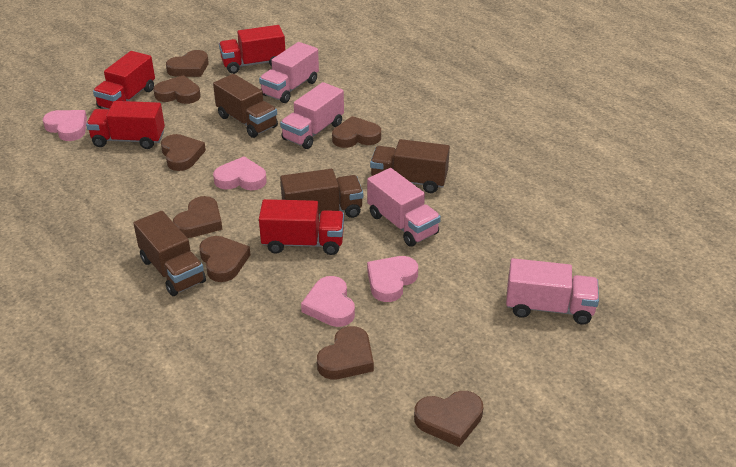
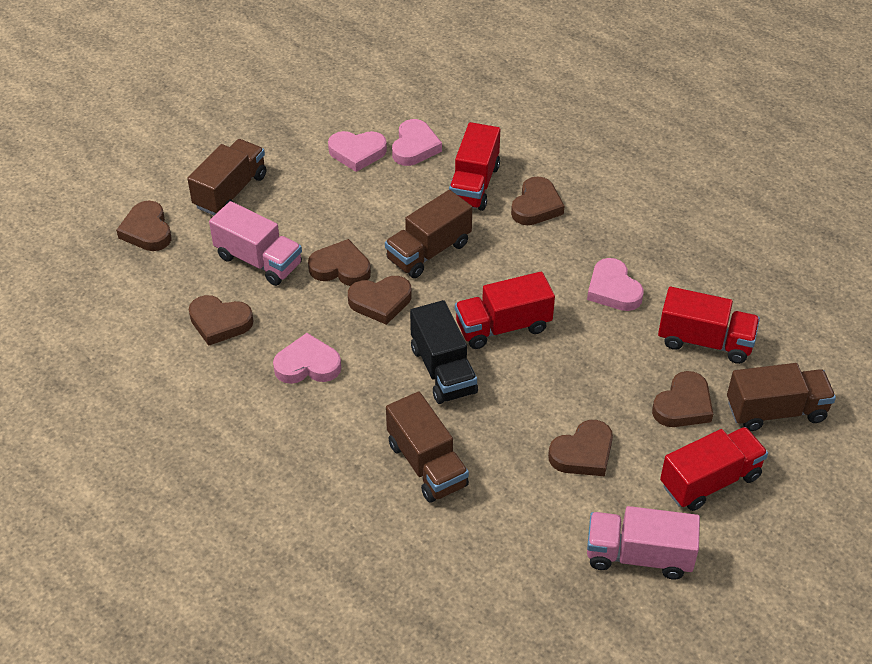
black truck: 0 -> 1
brown heart: 8 -> 7
pink truck: 4 -> 2

